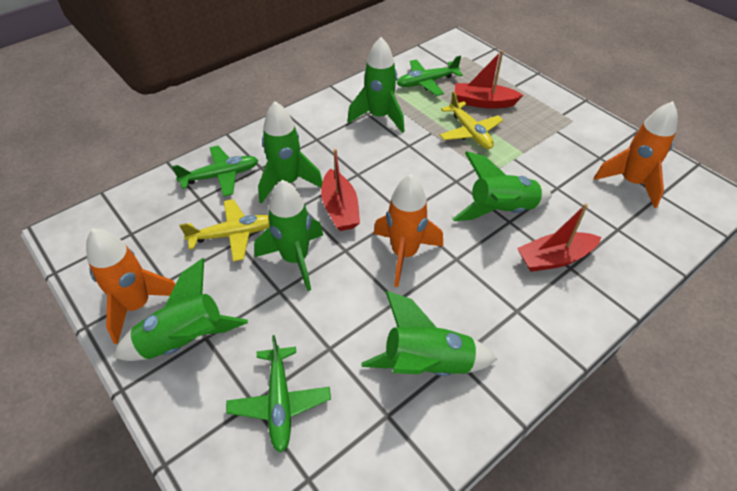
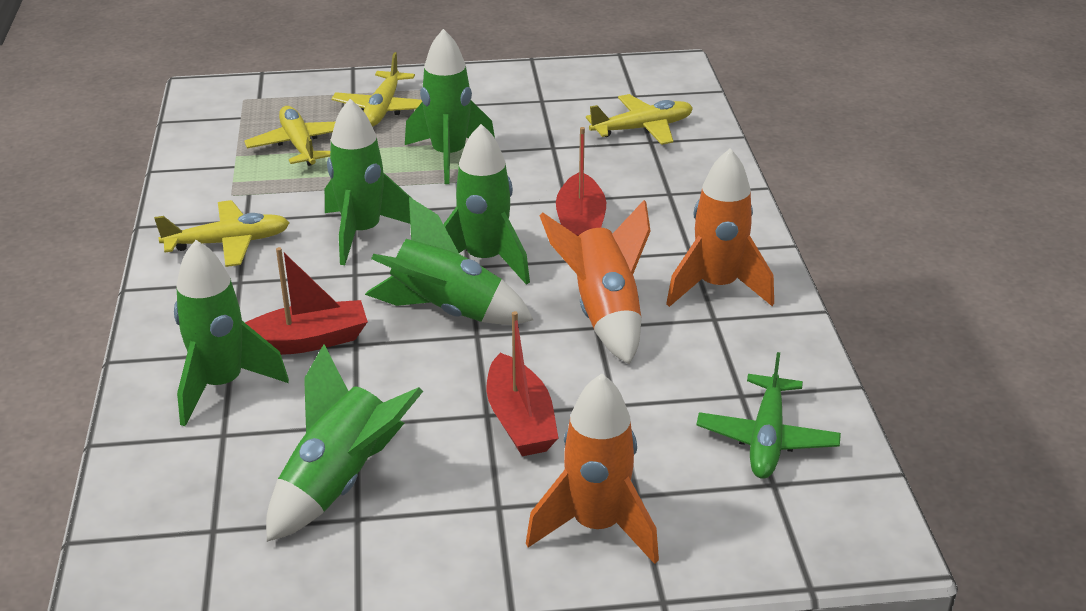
green plane: 3 -> 1
yellow plane: 2 -> 4

